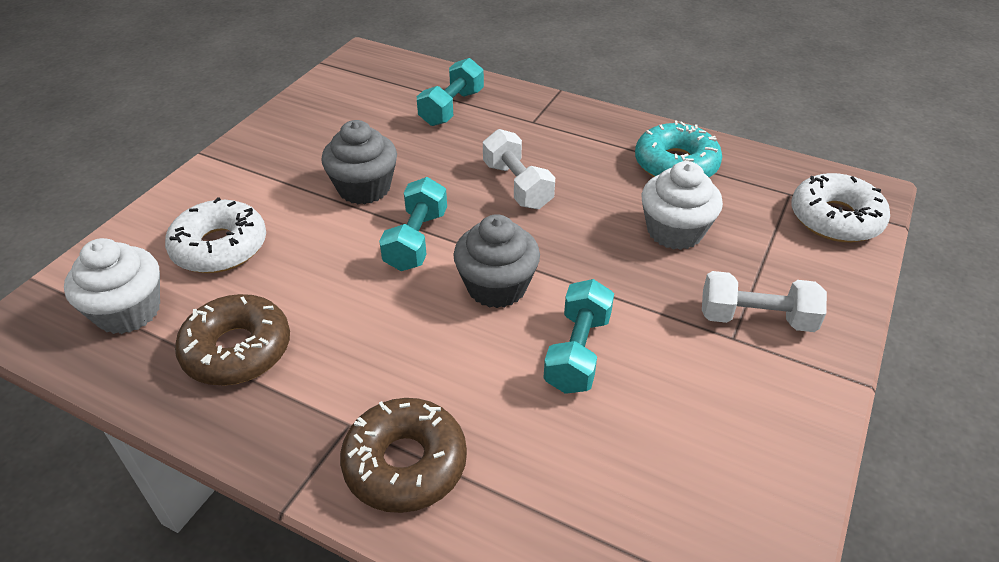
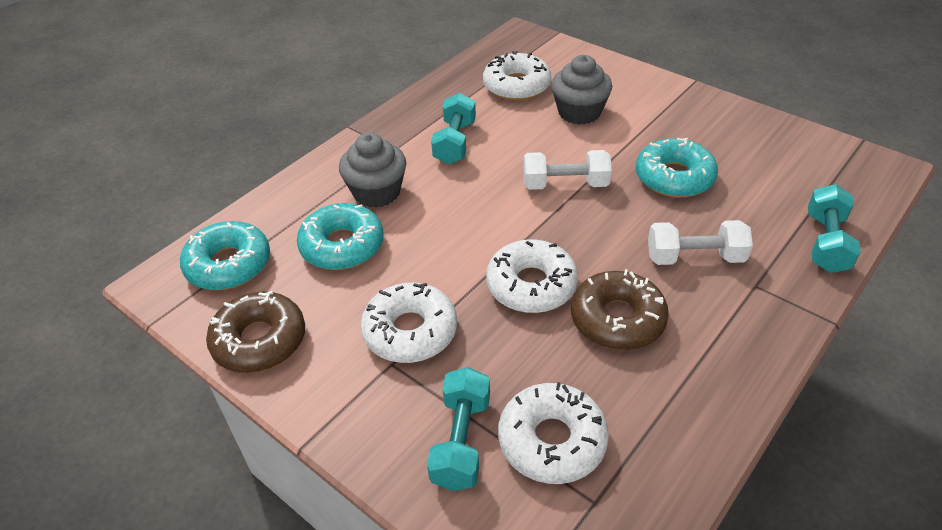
turquoise donut: 1 -> 3
white cupcake: 2 -> 0
white donut: 2 -> 4

